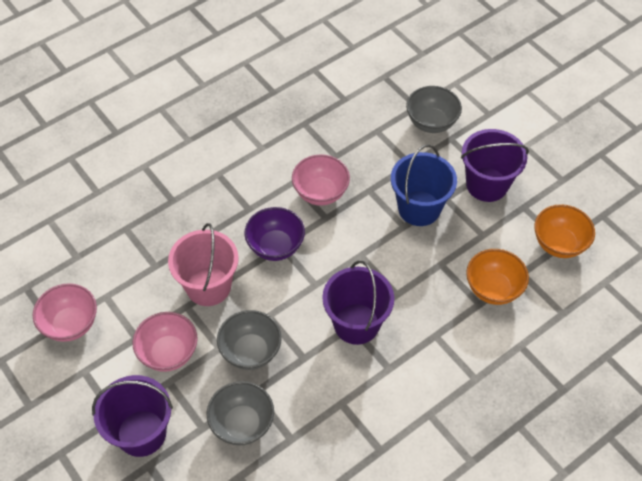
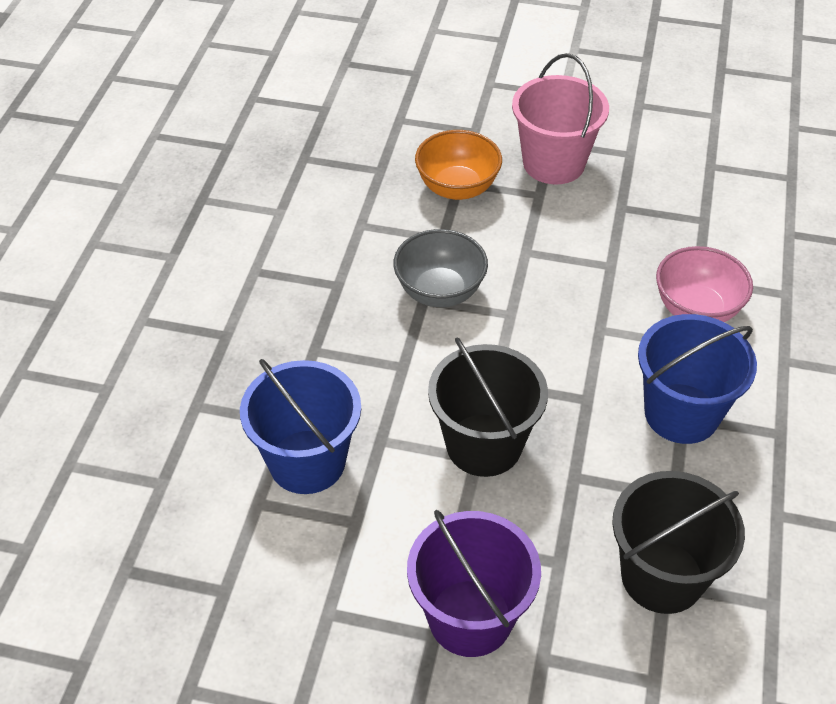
black bucket: 0 -> 2
blue bucket: 1 -> 2
grey bowl: 3 -> 1
orange bowl: 2 -> 1
pink bowl: 3 -> 1
purple bowl: 1 -> 0
purple bucket: 3 -> 1

